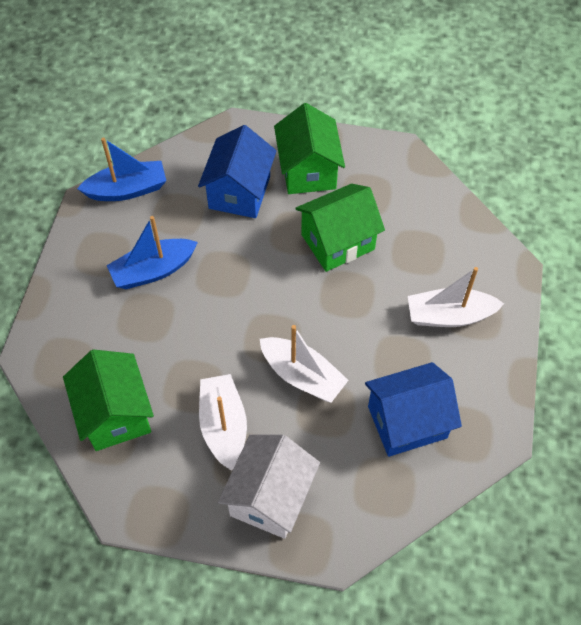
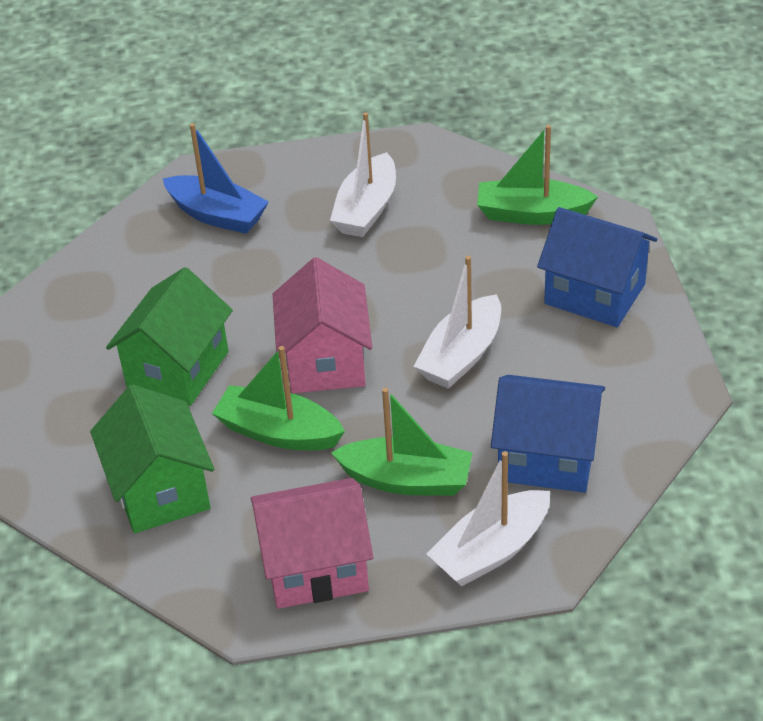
blue boat: 2 -> 1
green boat: 0 -> 3
green house: 3 -> 2
pink house: 0 -> 2
white house: 1 -> 0

